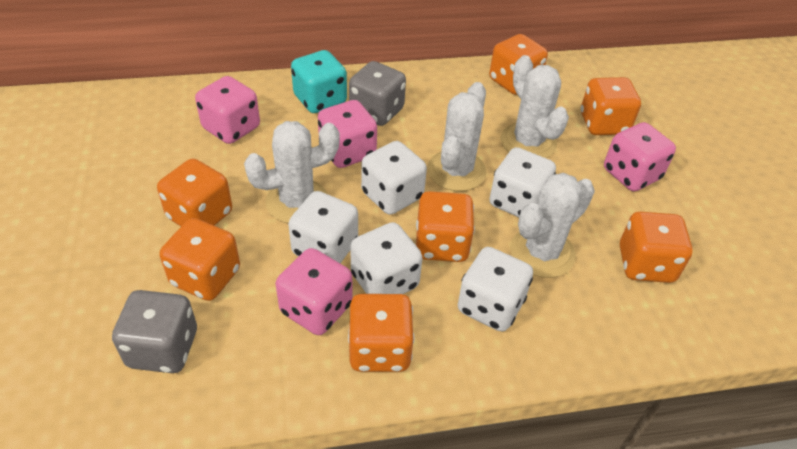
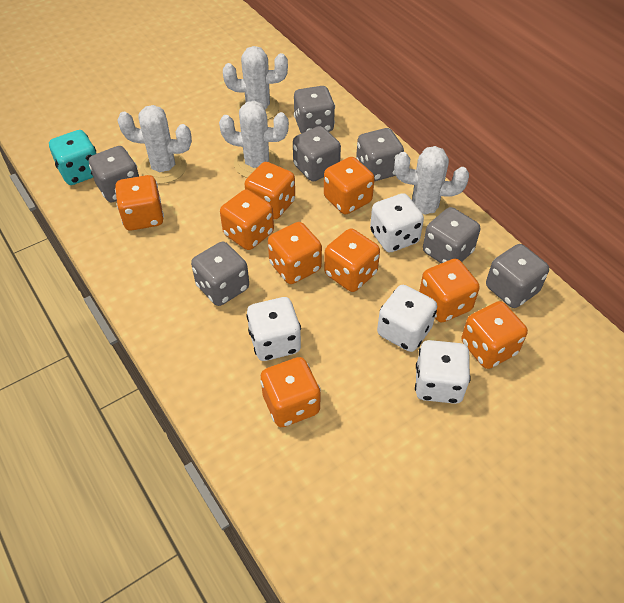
grey dice: 2 -> 7
orange dice: 7 -> 9
pink dice: 4 -> 0
white dice: 5 -> 4

